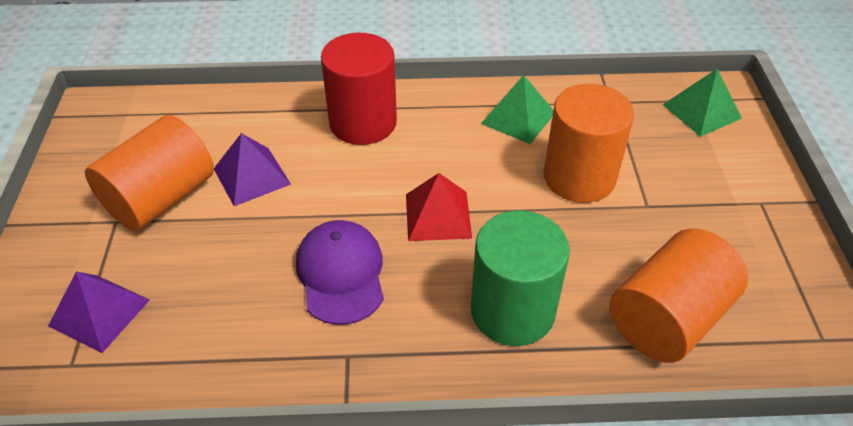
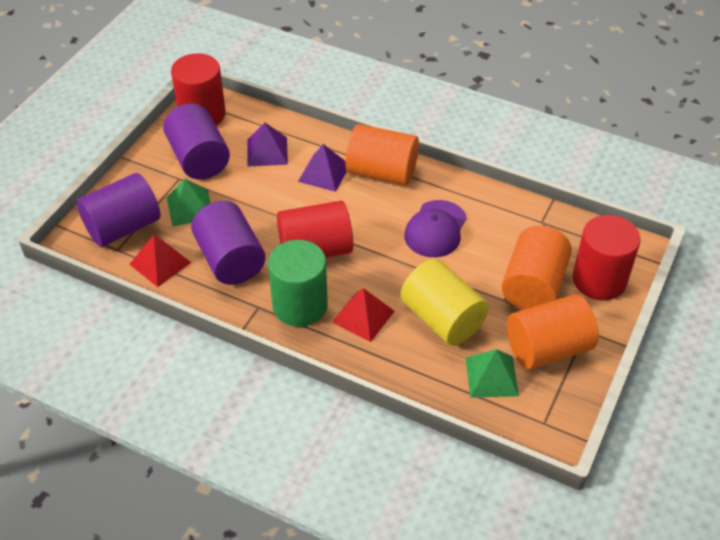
purple cylinder: 0 -> 3
red cylinder: 1 -> 3
red pyramid: 1 -> 2
yellow cylinder: 0 -> 1

